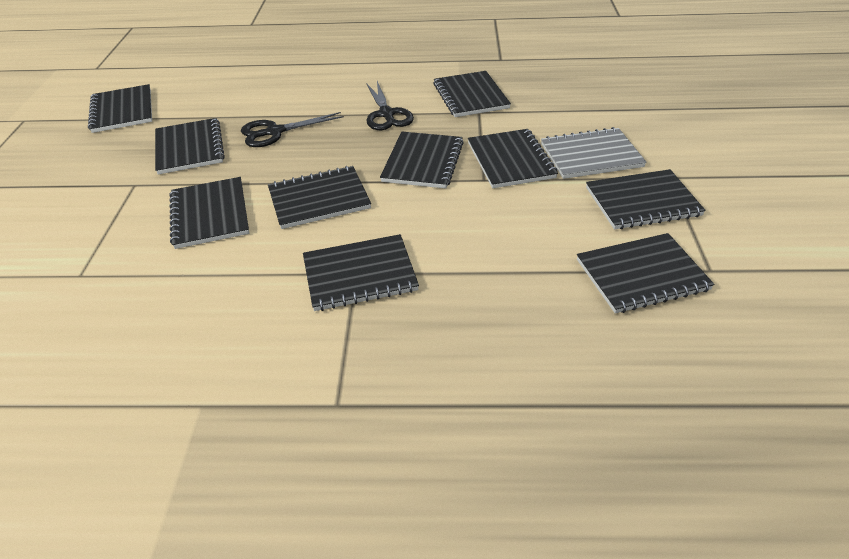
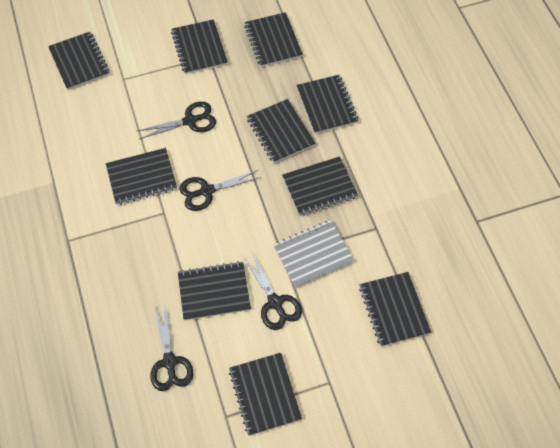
black scissors: 2 -> 4

